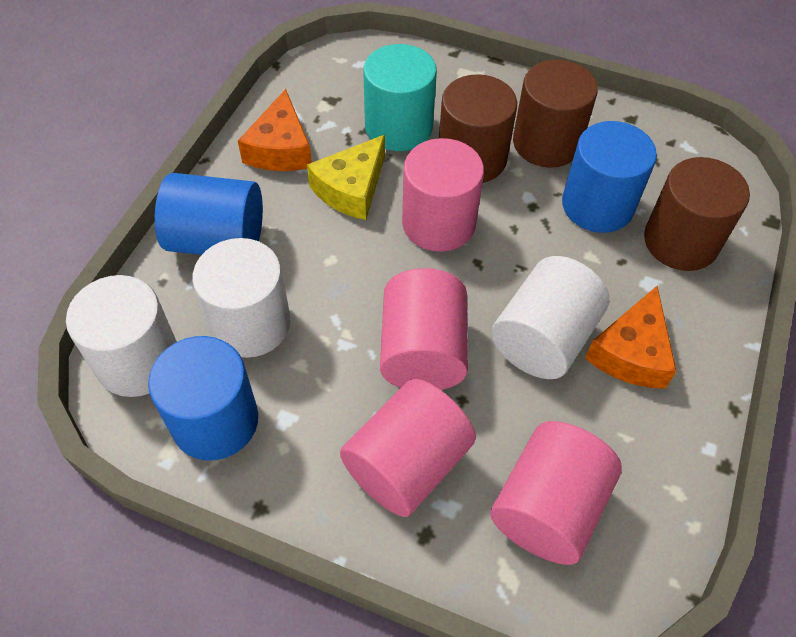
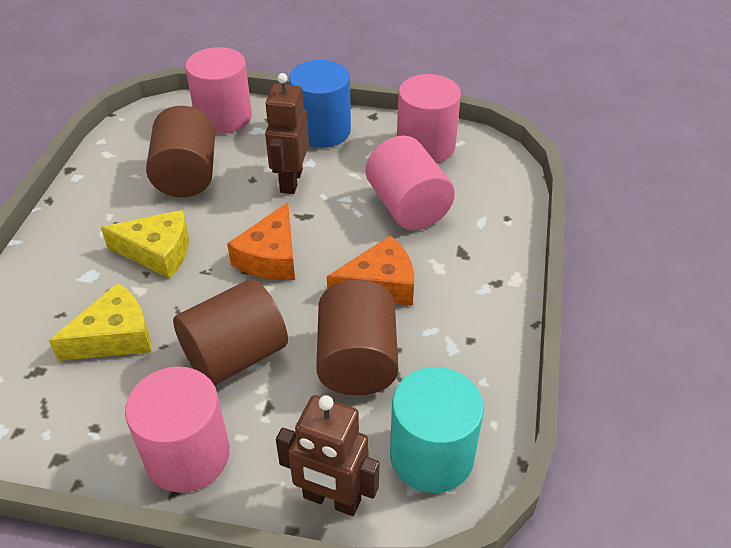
blue cylinder: 3 -> 1
brown robot: 0 -> 2
white cylinder: 3 -> 0
yellow cheese: 1 -> 2

